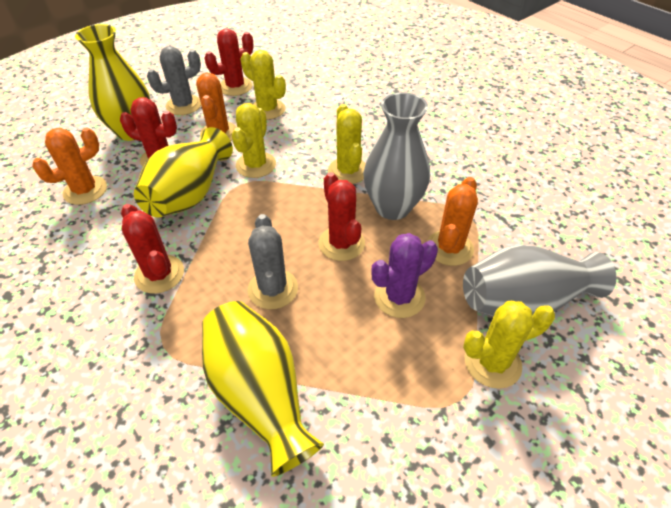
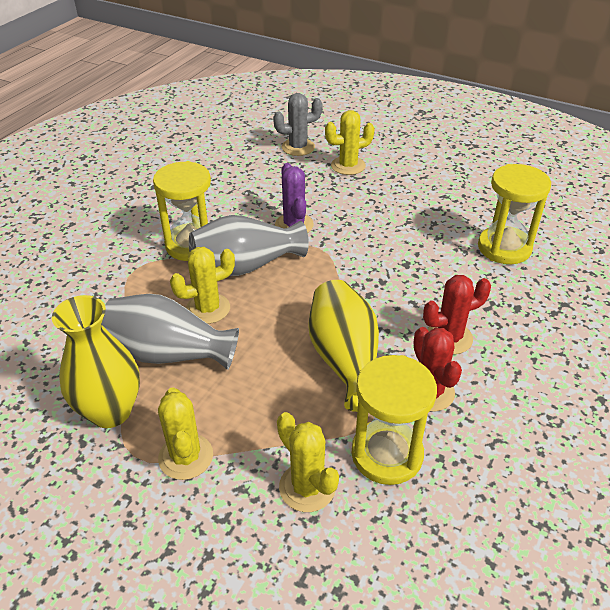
grey cactus: 2 -> 1
orange cactus: 3 -> 0
red cactus: 4 -> 2
yellow hourglass: 0 -> 3
yellow vase: 3 -> 2

